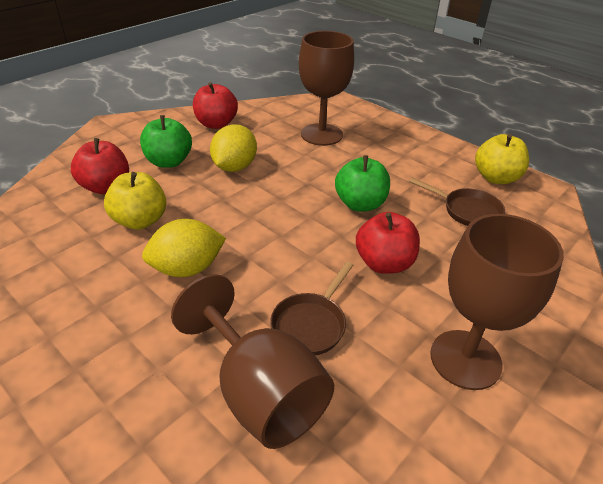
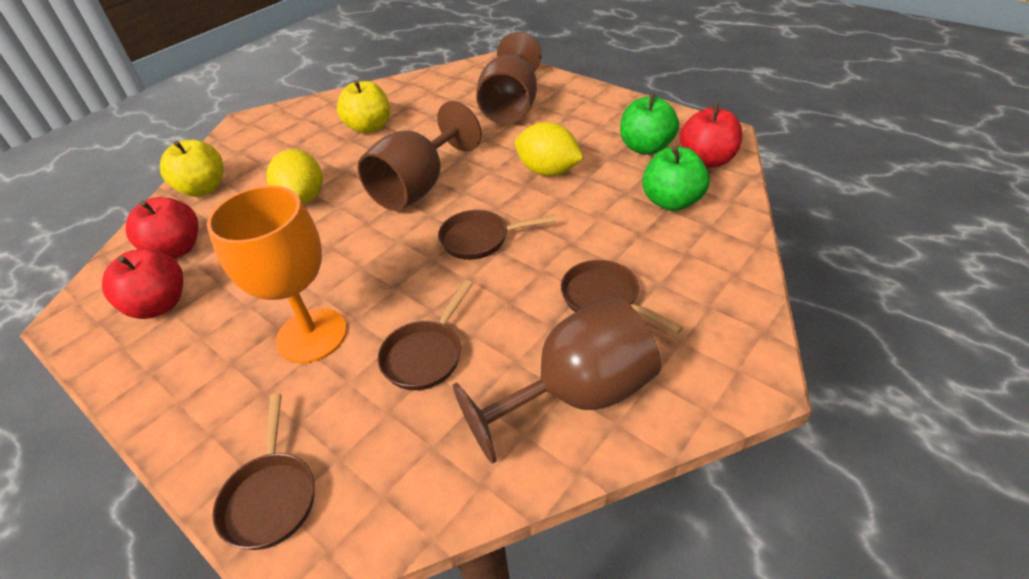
brown pan: 2 -> 4
orange goblet: 0 -> 1

